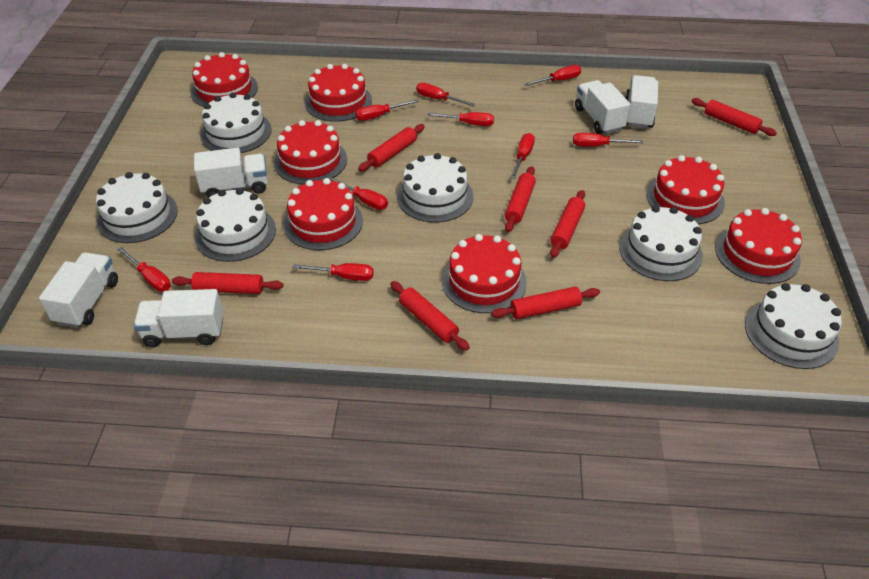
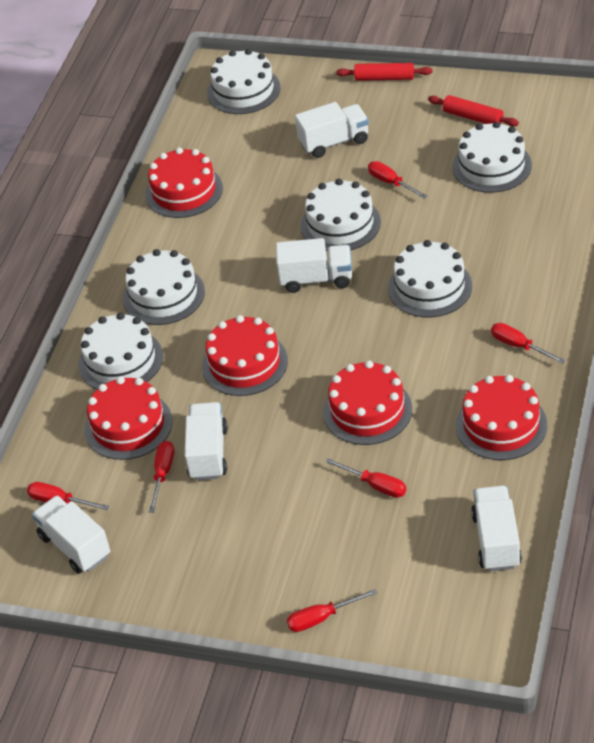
red cake: 7 -> 5
red rolling pin: 7 -> 2
red screwdriver: 9 -> 6

